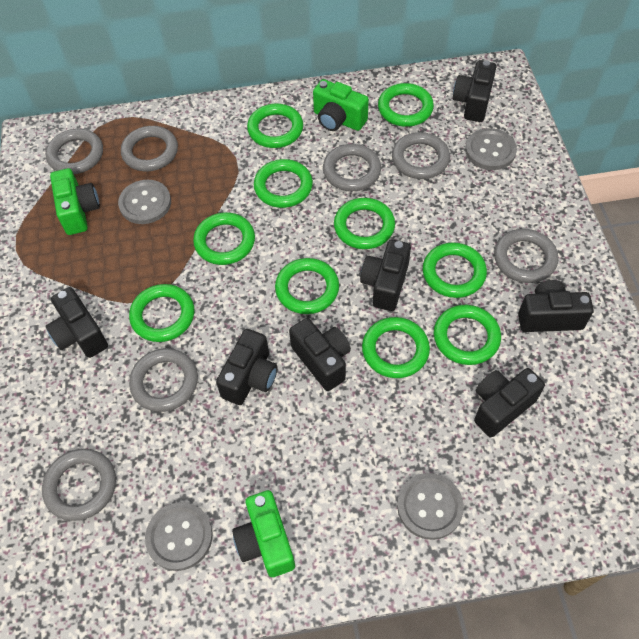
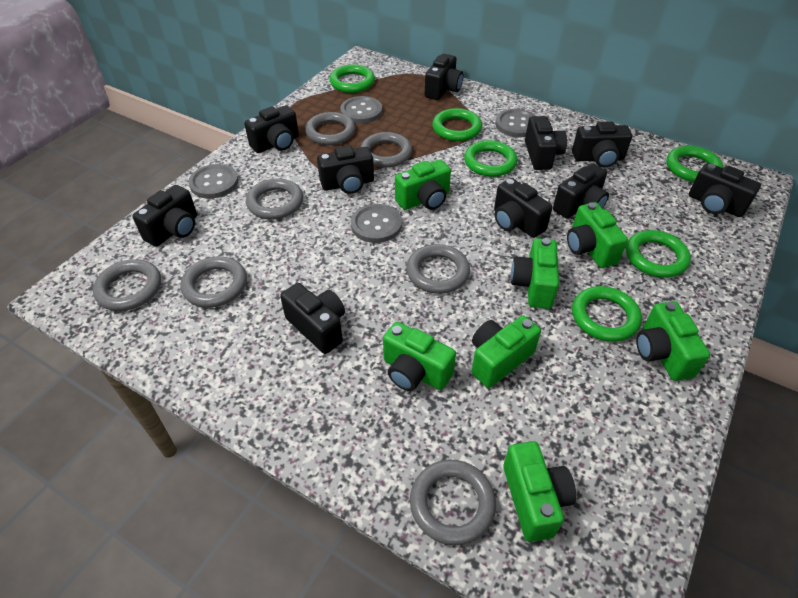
black camera: 7 -> 10
green camera: 3 -> 7
green ring: 10 -> 6

